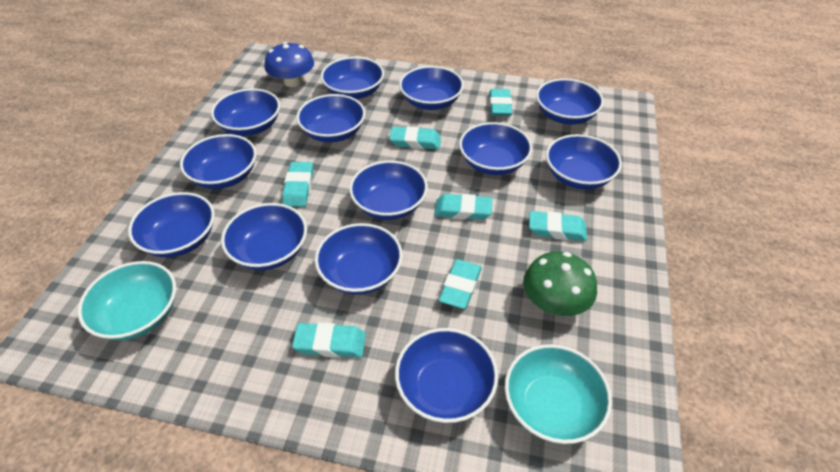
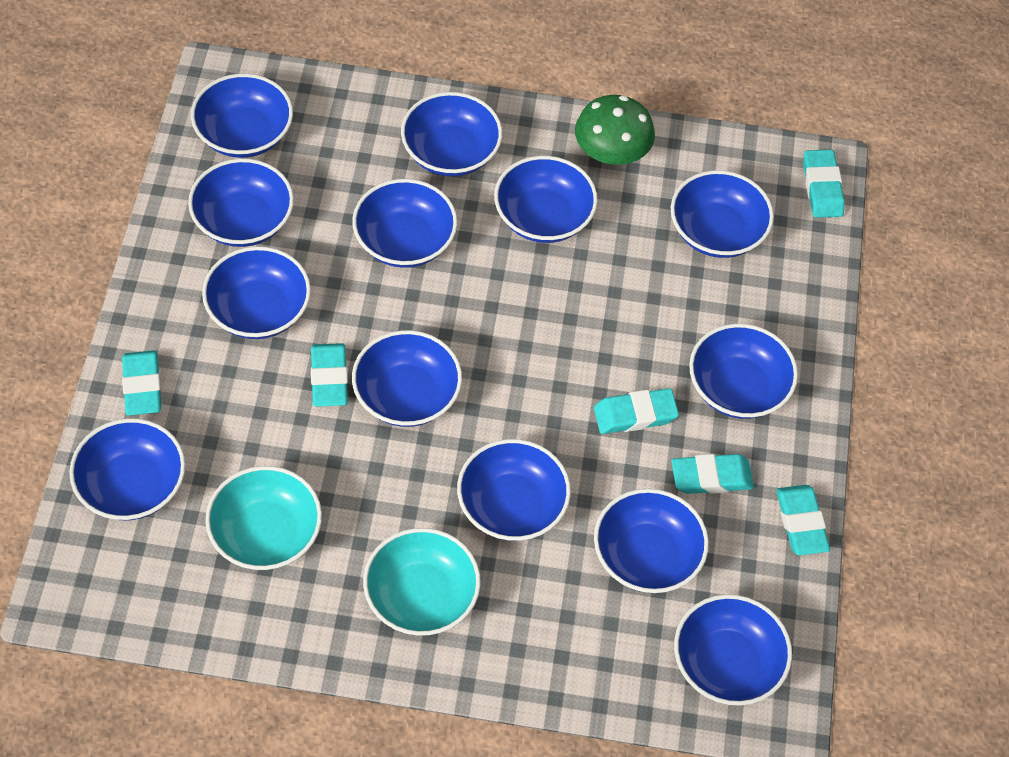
blue mushroom: 1 -> 0
turquoise eraser: 7 -> 6

